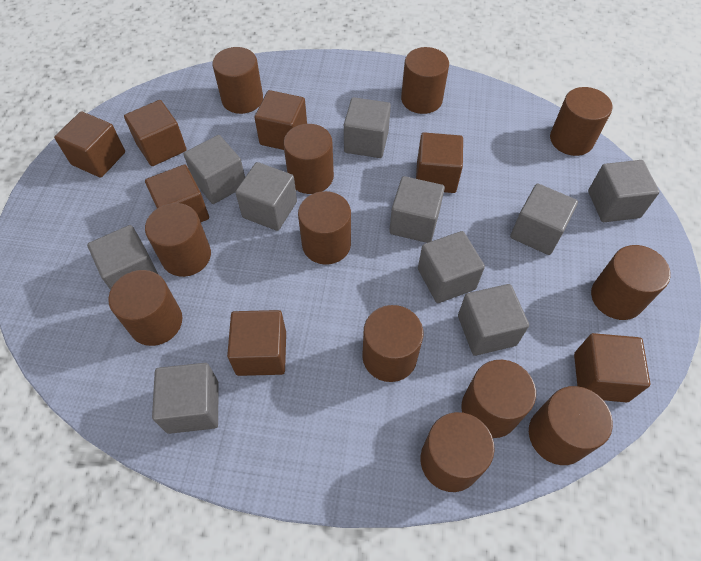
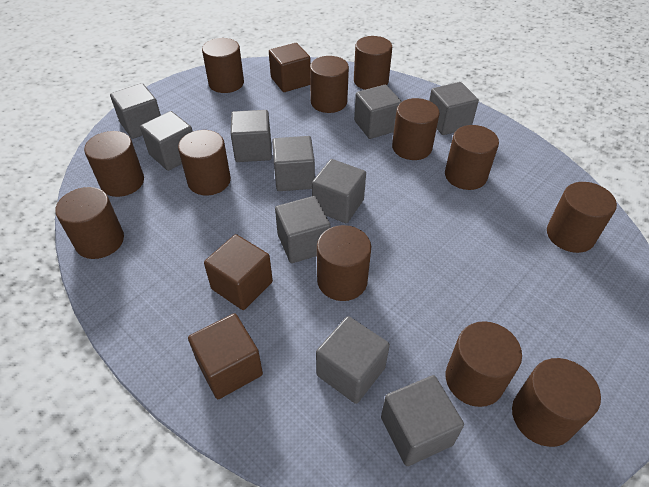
brown cube: 7 -> 3

